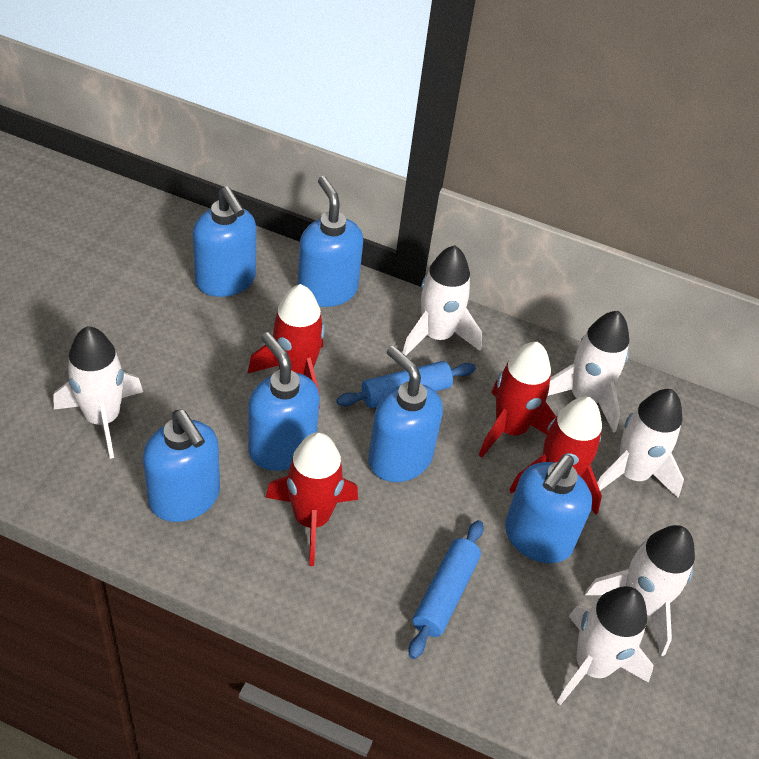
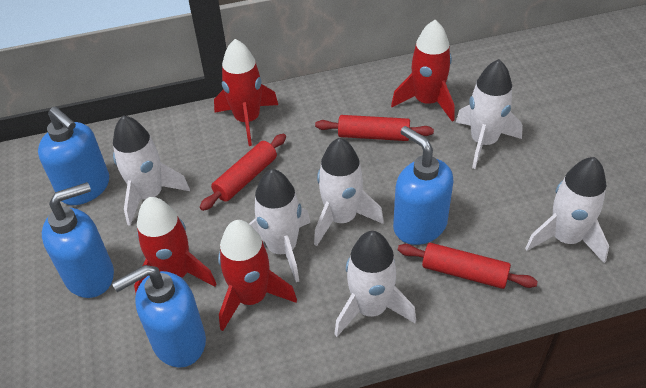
blue rolling pin: 2 -> 0
blue soap dispenser: 6 -> 4
red rolling pin: 0 -> 3

